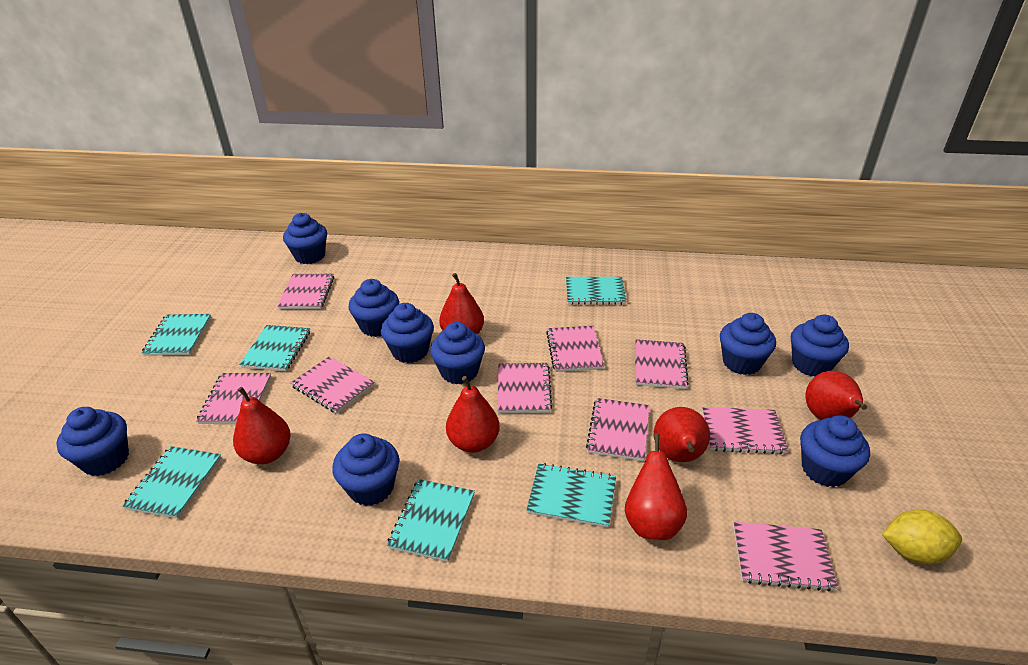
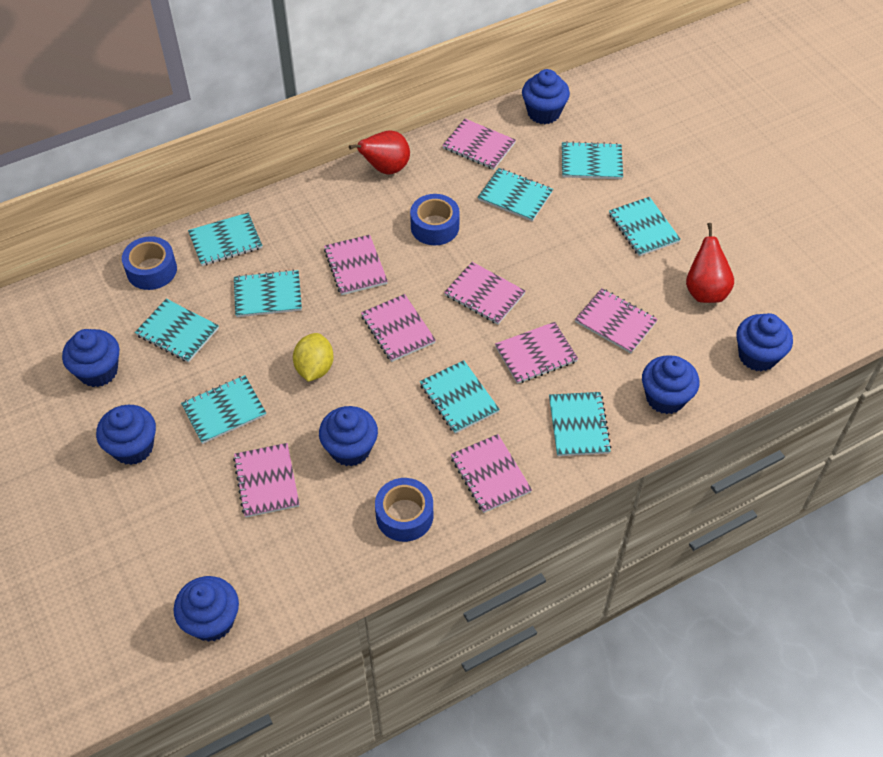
blue cupcake: 9 -> 7
blue tape: 0 -> 3
pink notebook: 9 -> 8
red pear: 6 -> 2
turquoise notebook: 6 -> 9

